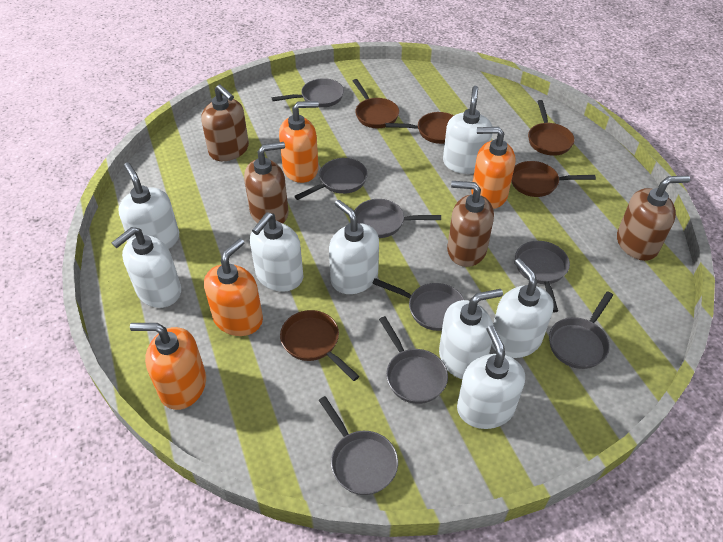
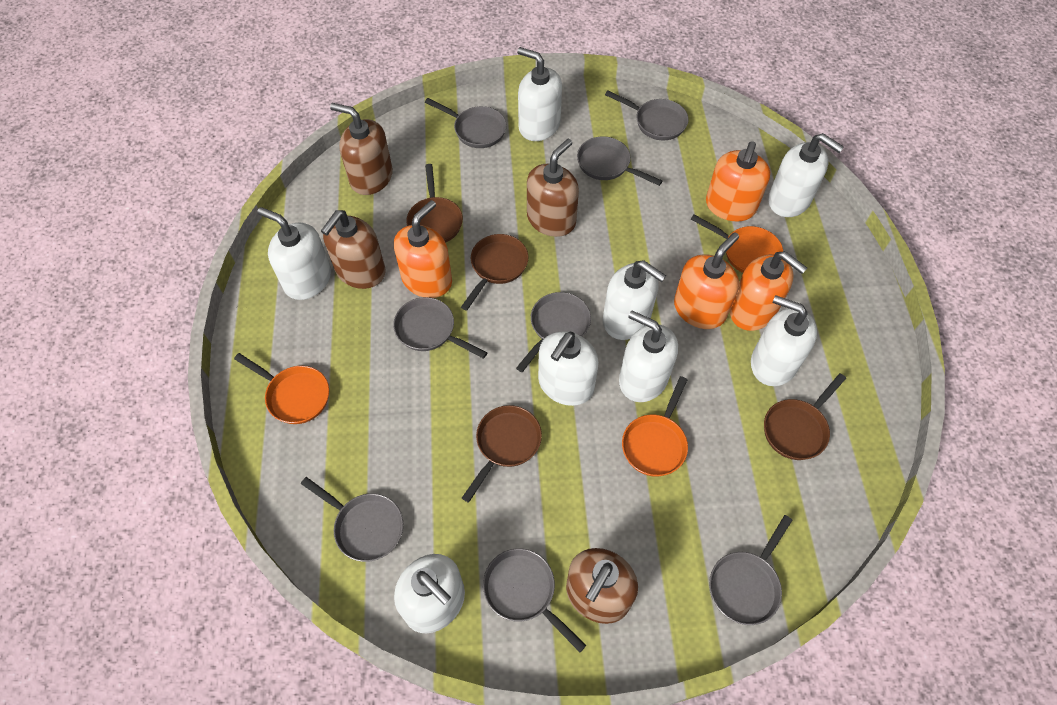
brown pan: 5 -> 4
orange pan: 0 -> 3

